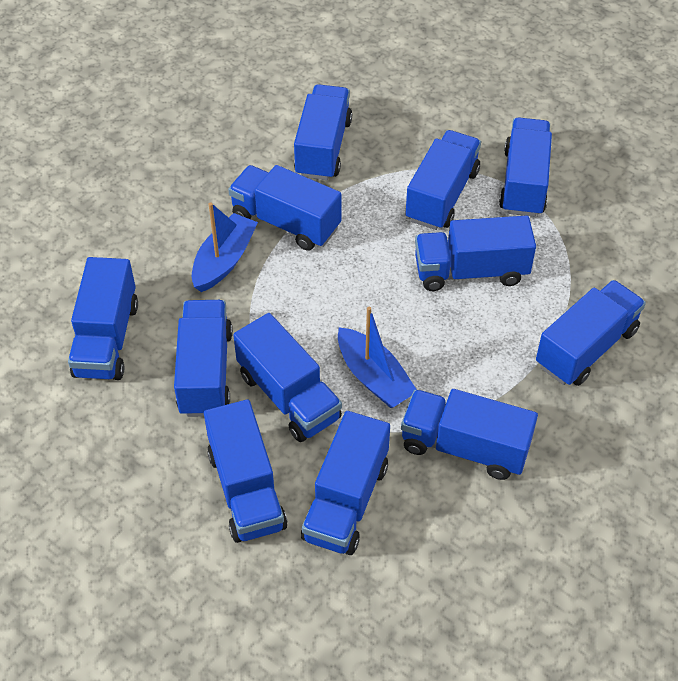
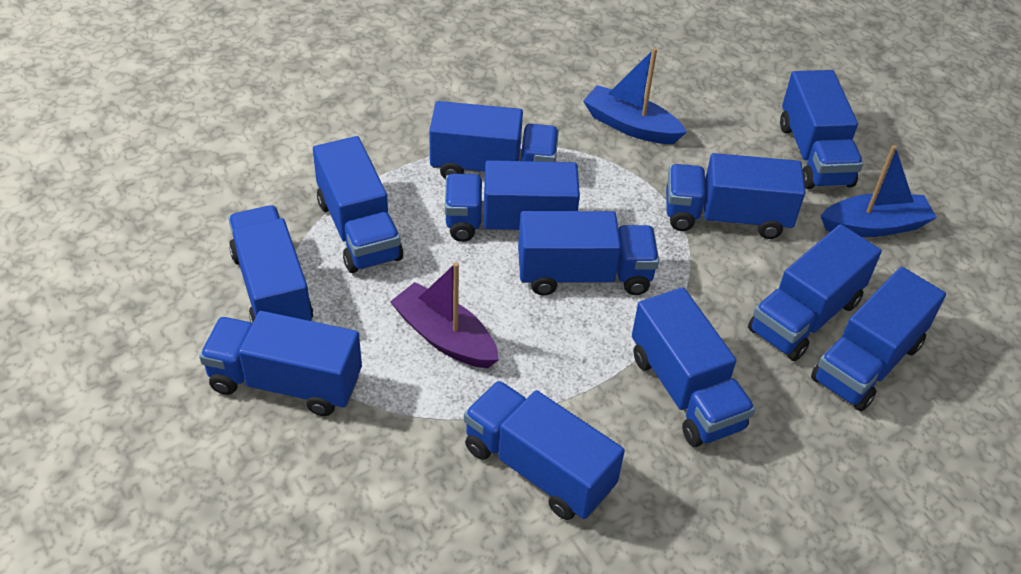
purple boat: 0 -> 1

